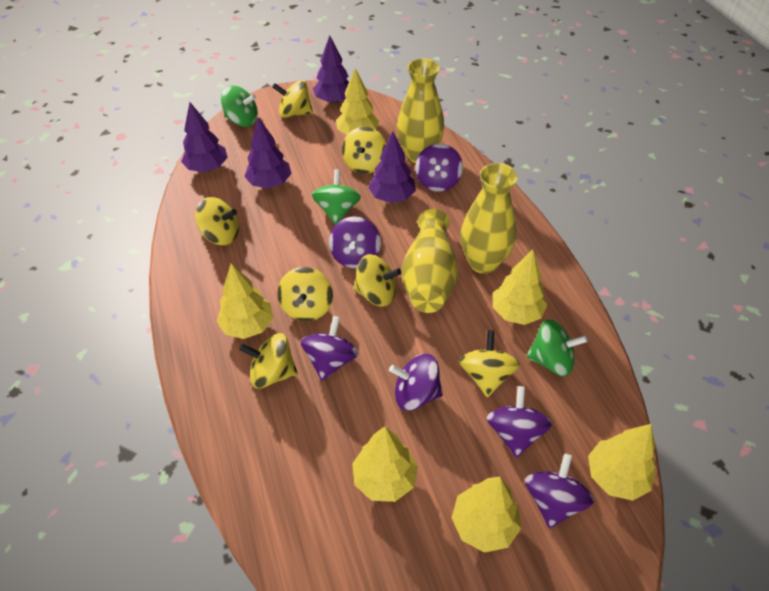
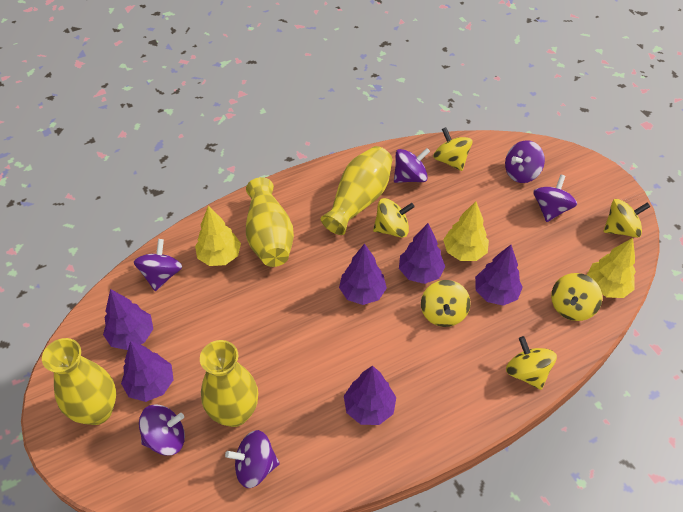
green spinning top: 3 -> 0
purple tree: 4 -> 6
yellow spinning top: 7 -> 6
yellow tree: 6 -> 3
yellow vase: 3 -> 4

